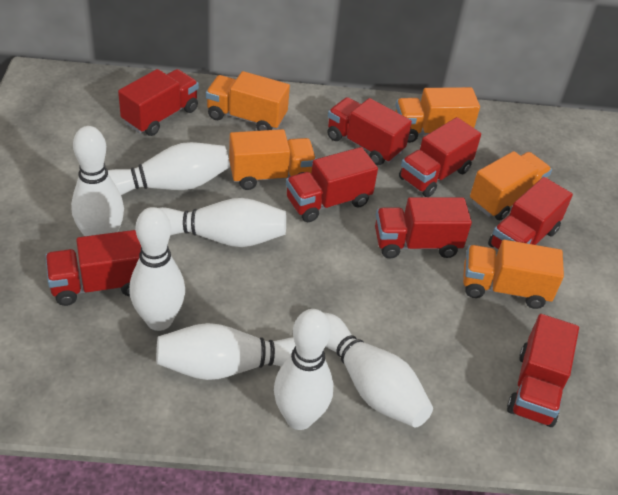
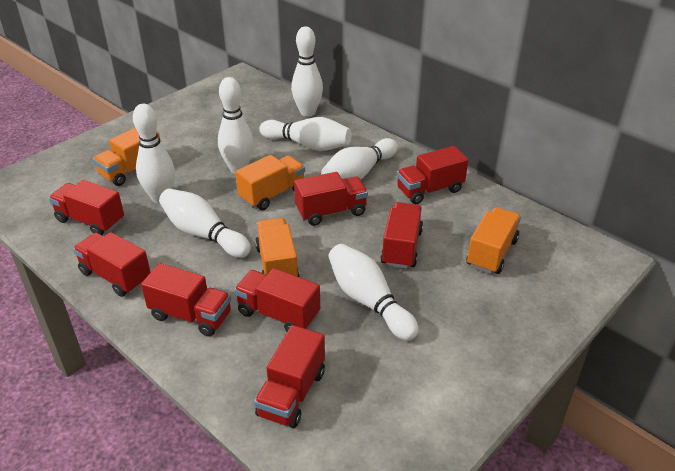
orange truck: 5 -> 4

